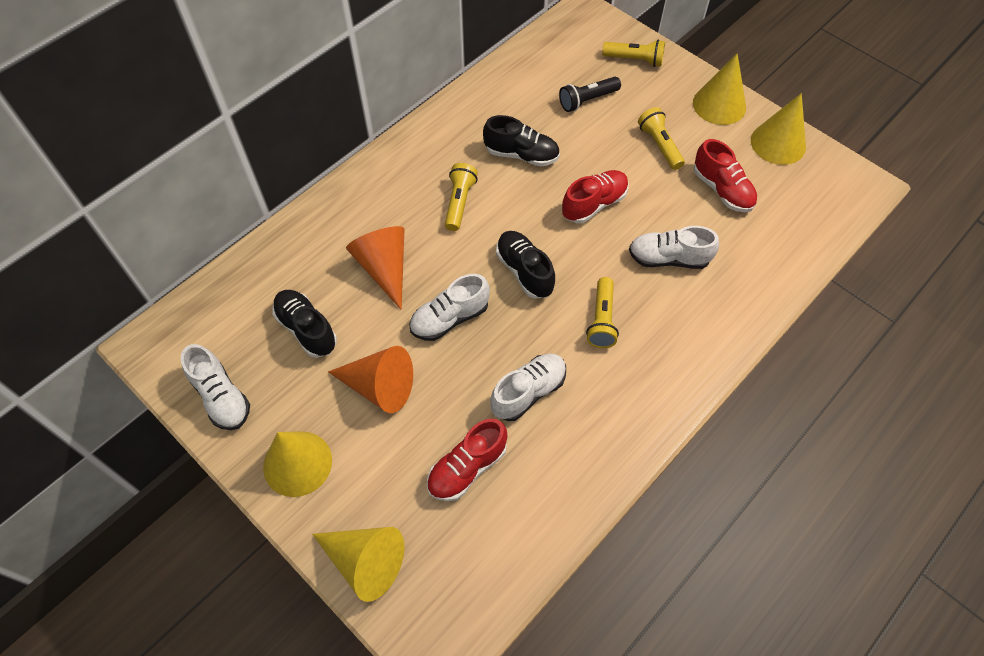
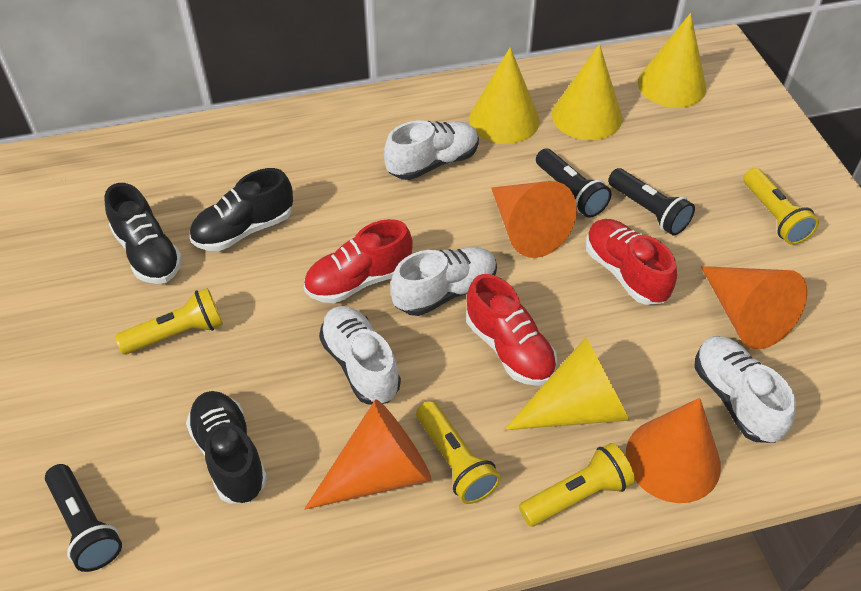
black flashlight: 1 -> 3
orange cone: 2 -> 4

